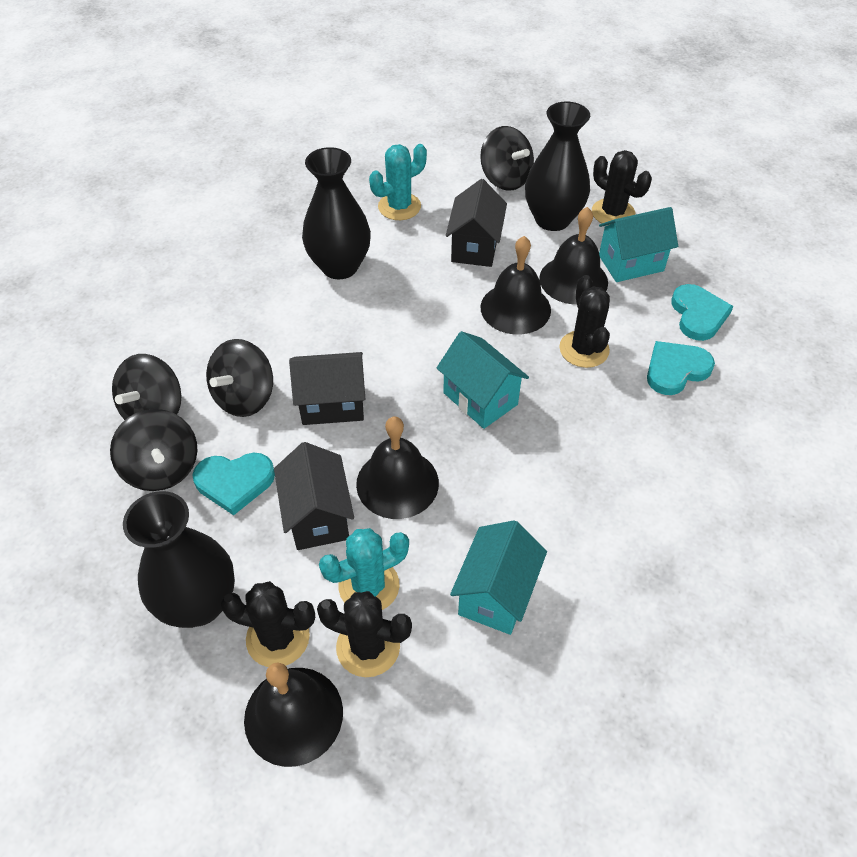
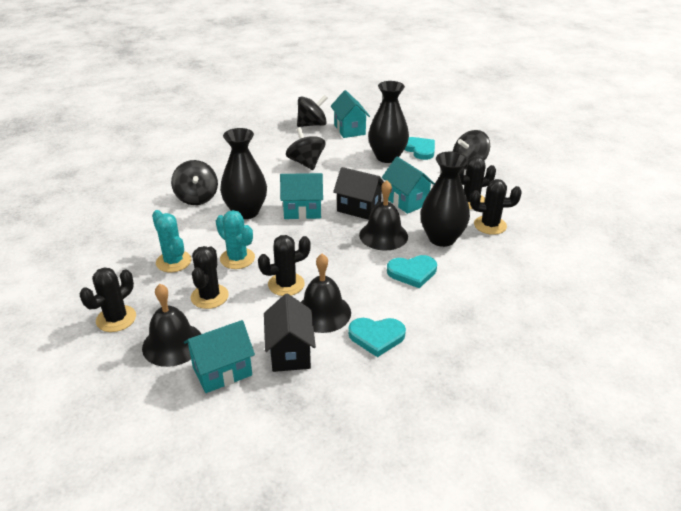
black bell: 4 -> 3
black cactus: 4 -> 5
black house: 3 -> 2
turquoise house: 3 -> 4

